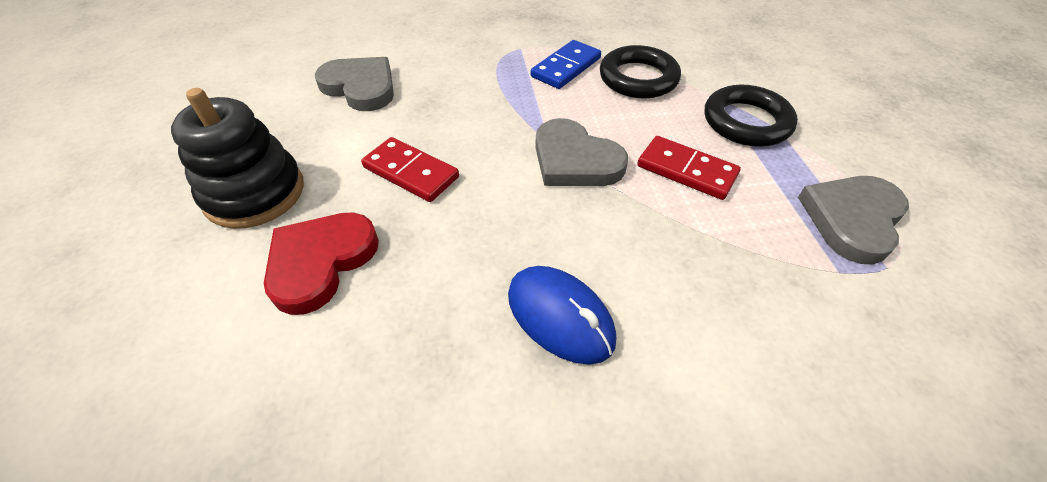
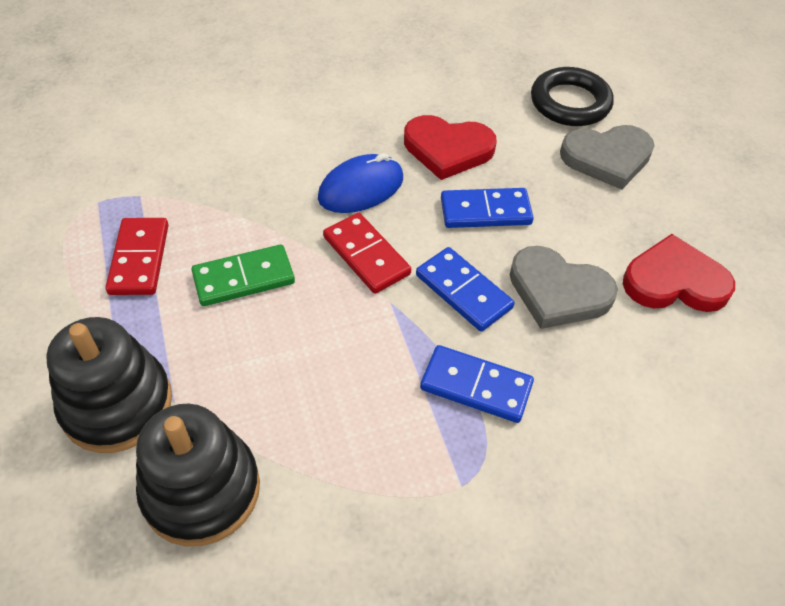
black ring: 2 -> 1
black stacking toy: 1 -> 2
blue domino: 1 -> 3
green domino: 0 -> 1
grey heart: 3 -> 2
red heart: 1 -> 2

